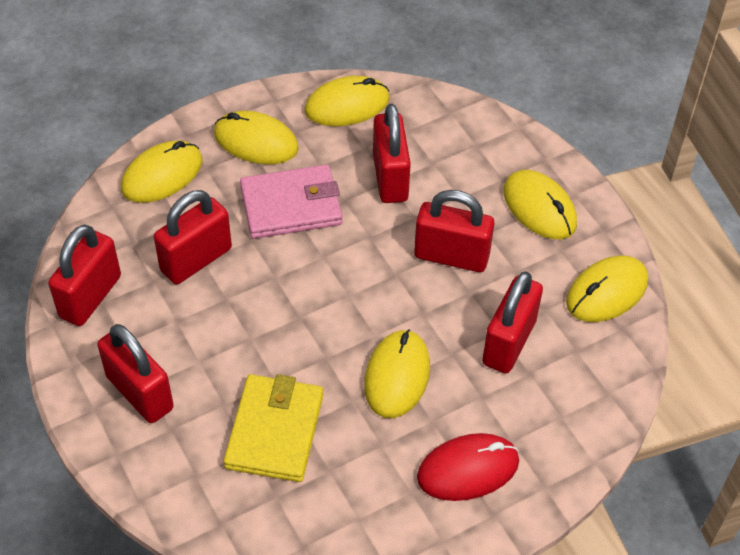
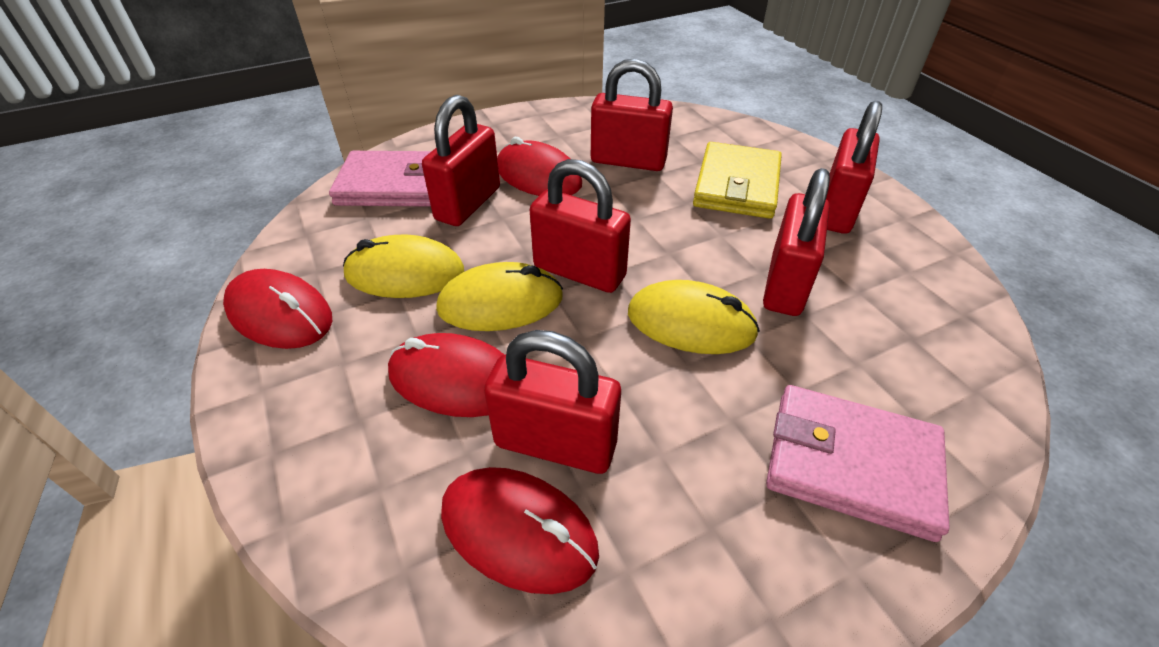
pink wallet: 1 -> 2
red mouse: 1 -> 4
yellow mouse: 6 -> 3

